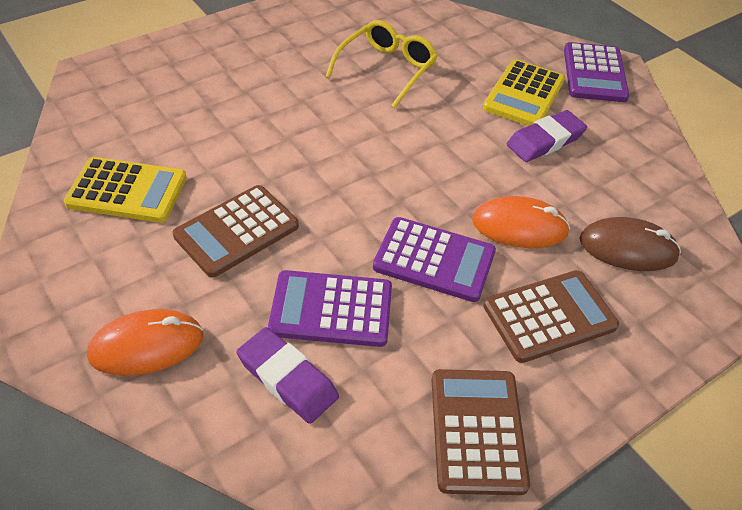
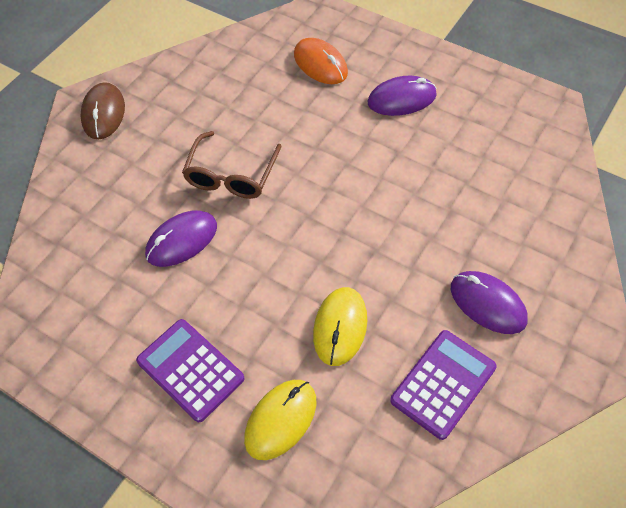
brown calculator: 3 -> 0
brown glasses: 0 -> 1
orange mouse: 2 -> 1
purple calculator: 3 -> 2
purple eraser: 2 -> 0
purple mouse: 0 -> 3
yellow calculator: 2 -> 0
yellow glasses: 1 -> 0
yellow mouse: 0 -> 2

